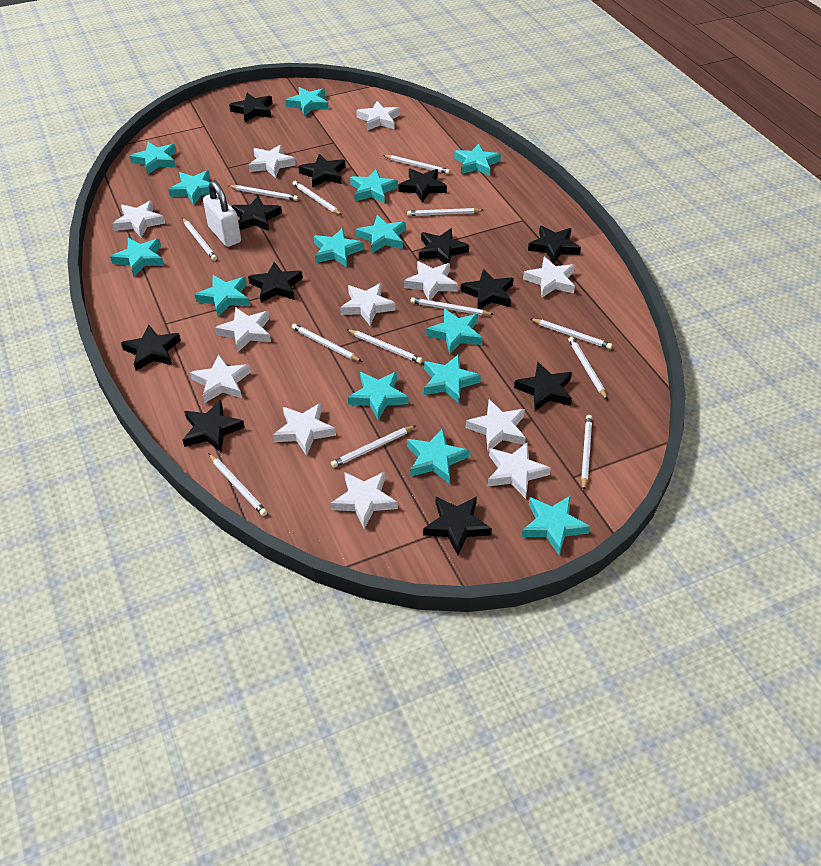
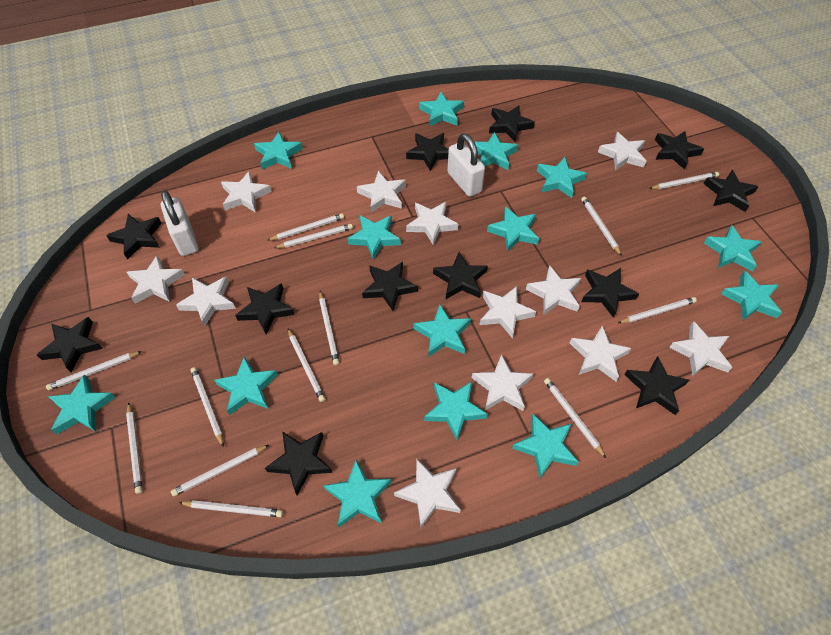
white padlock: 1 -> 2

